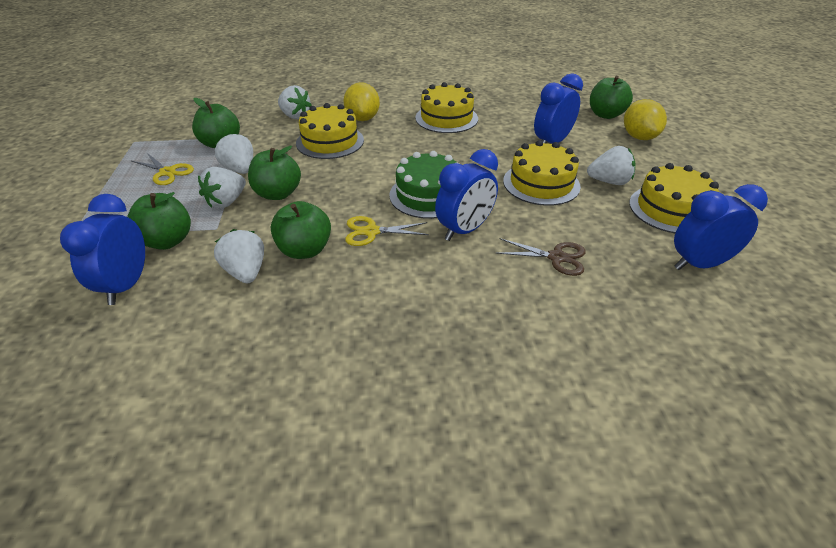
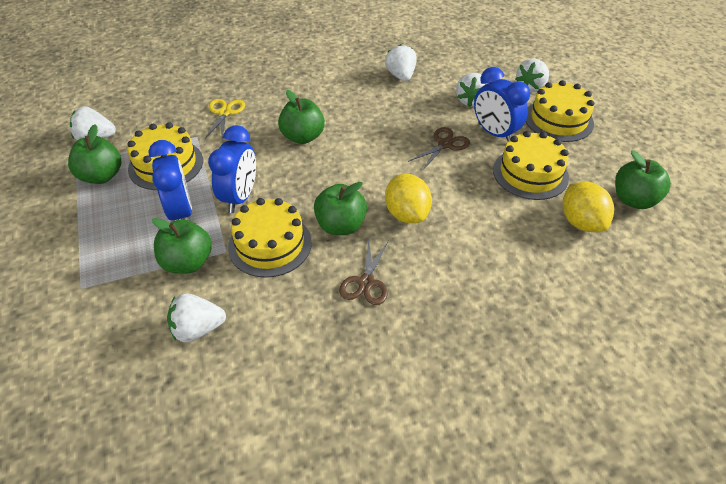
blue clock: 4 -> 3
brown scissors: 1 -> 2
green cake: 1 -> 0
yellow scissors: 2 -> 1

